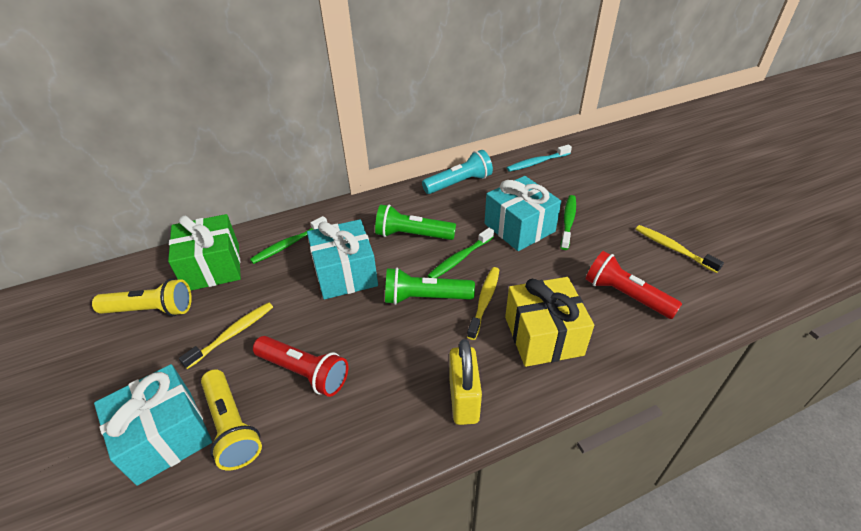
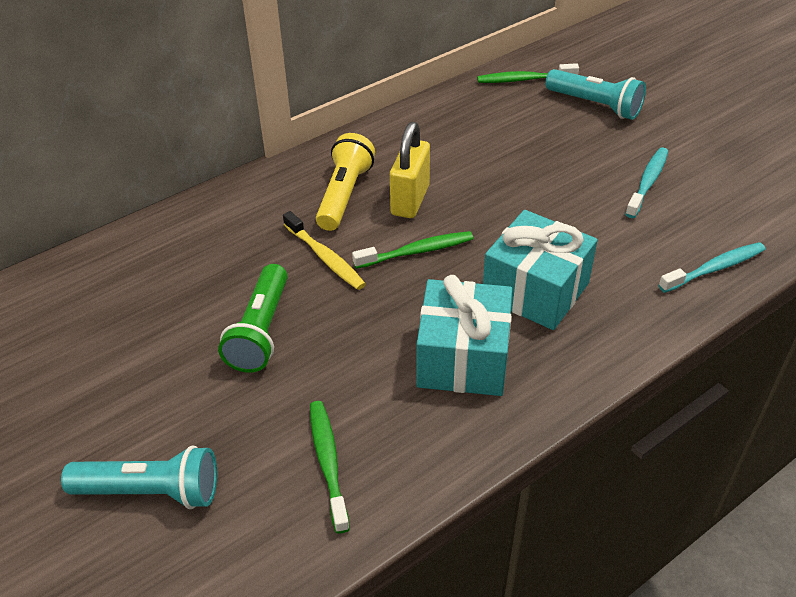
green flashlight: 2 -> 1
green gift: 1 -> 0
red flashlight: 2 -> 0
turquoise flashlight: 1 -> 2
turquoise gift: 3 -> 2
turquoise toothbrush: 1 -> 2
yellow flashlight: 2 -> 1
yellow gift: 1 -> 0
yellow toothbrush: 3 -> 1

